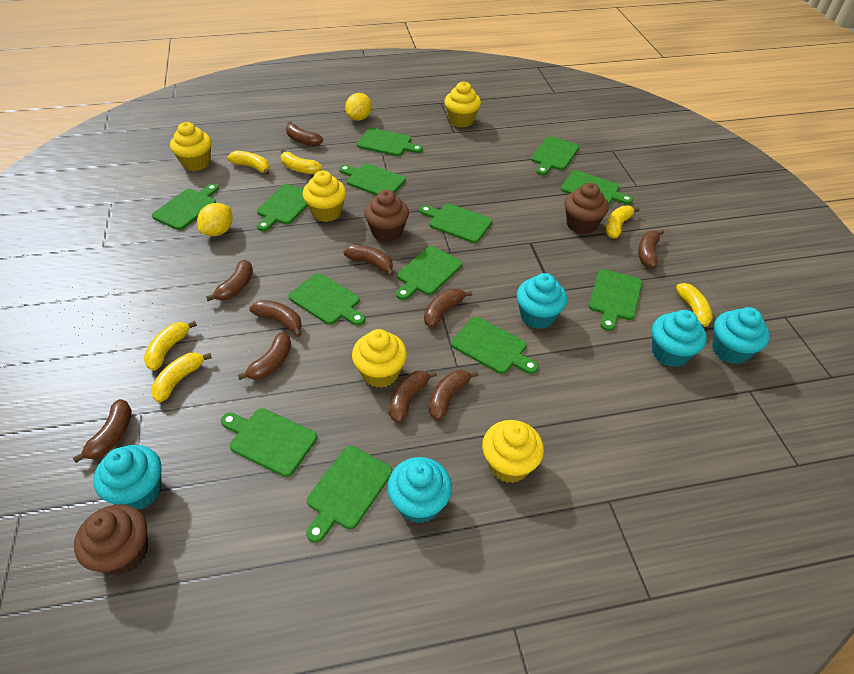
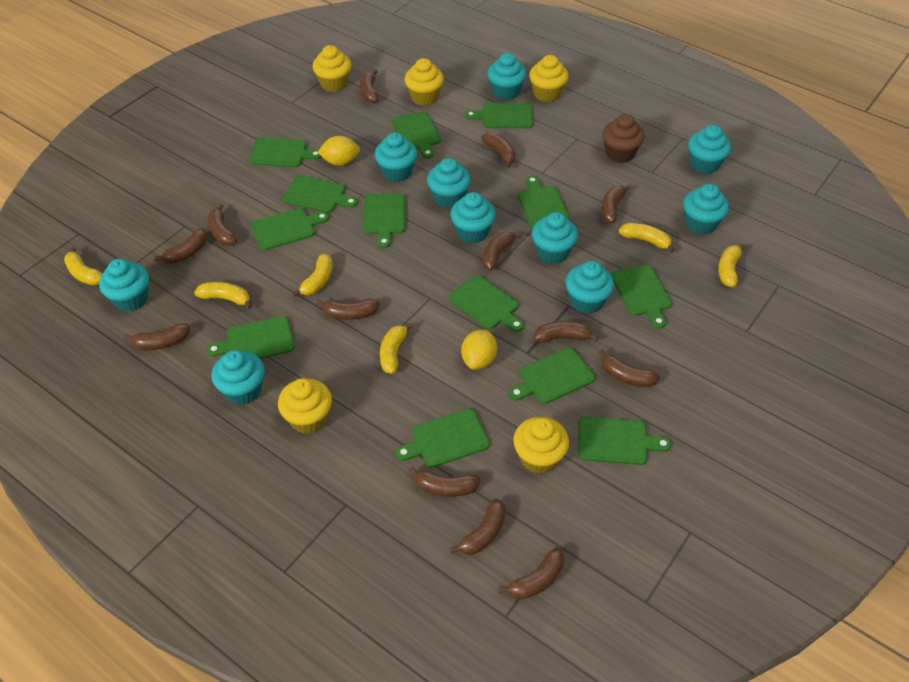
brown banana: 10 -> 13
brown cupcake: 3 -> 1
turquoise cupcake: 5 -> 10

